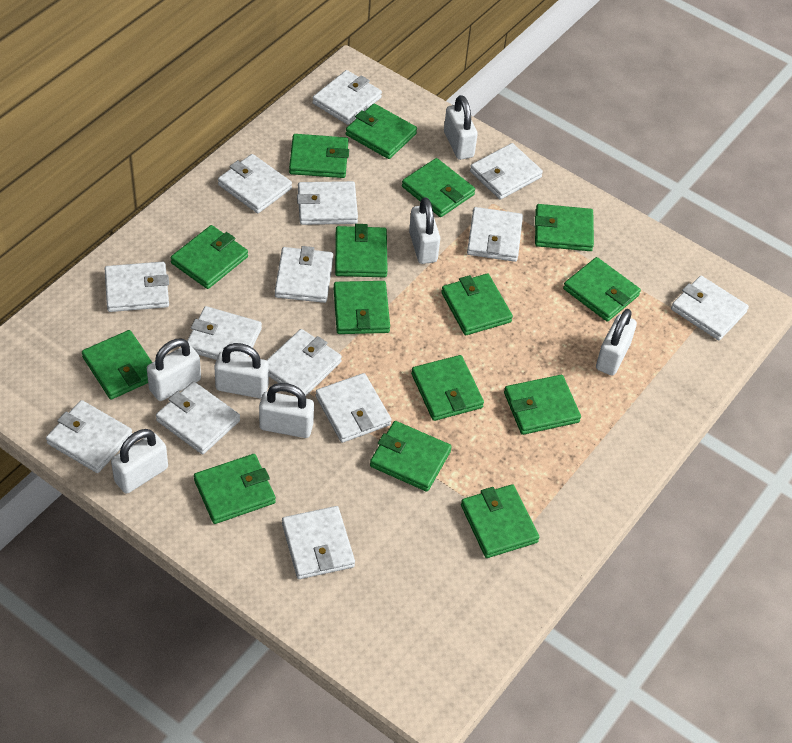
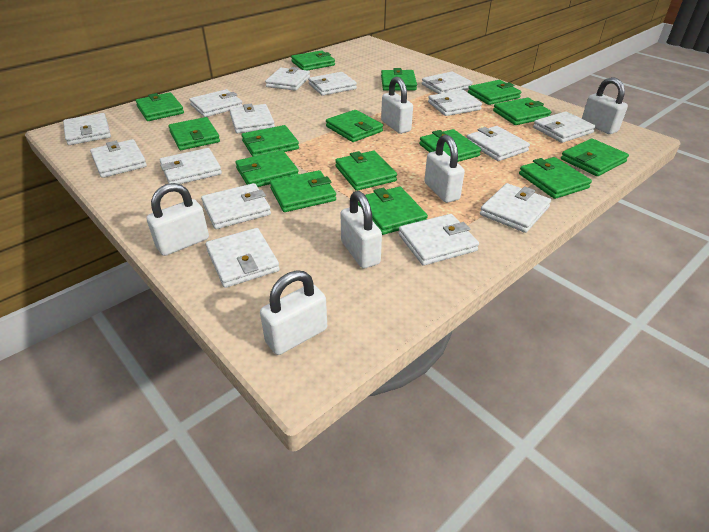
white padlock: 7 -> 6
white wallet: 14 -> 15

